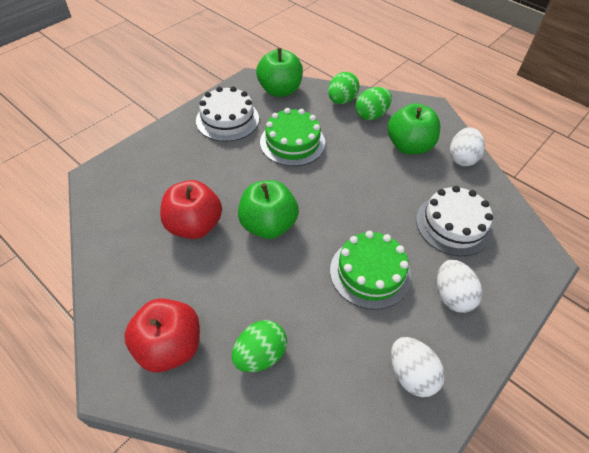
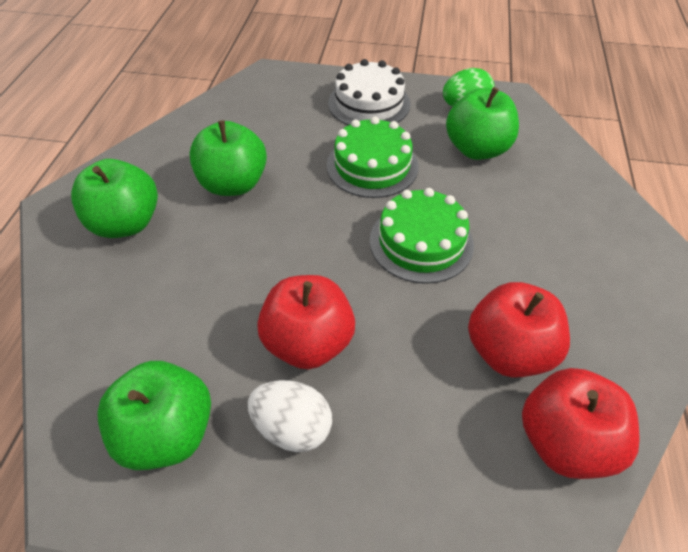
green apple: 3 -> 4
green egg: 3 -> 1
red apple: 2 -> 3
white cake: 2 -> 1
white egg: 3 -> 1

